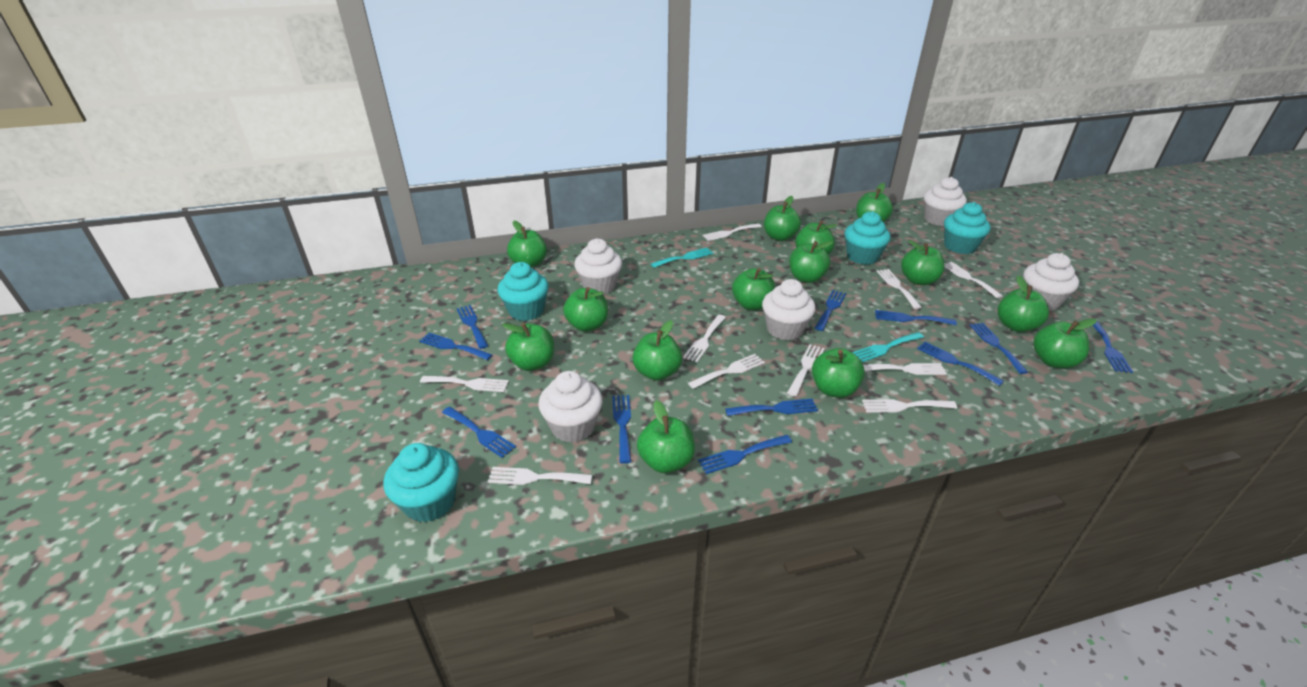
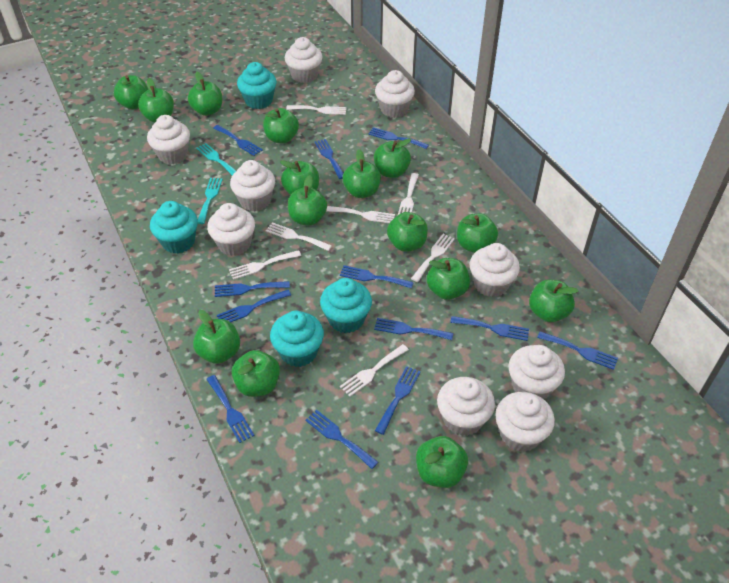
blue fork: 11 -> 12
green apple: 14 -> 15
white cupcake: 5 -> 9
white fork: 10 -> 7

